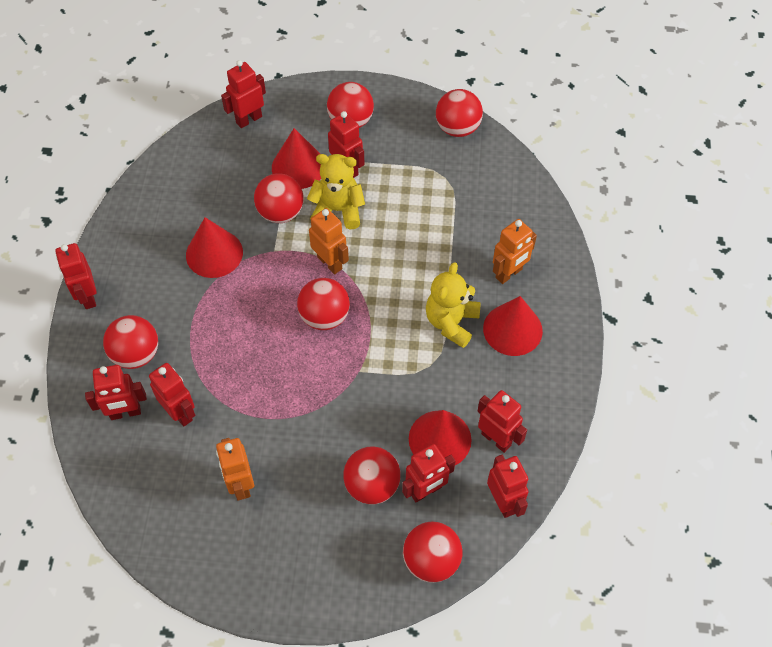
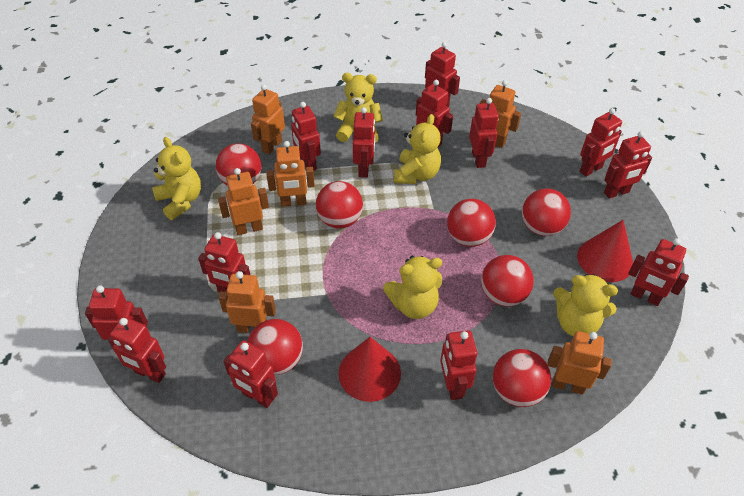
orange robot: 3 -> 6
red cone: 4 -> 2
red robot: 8 -> 13
yellow teddy bear: 2 -> 5

